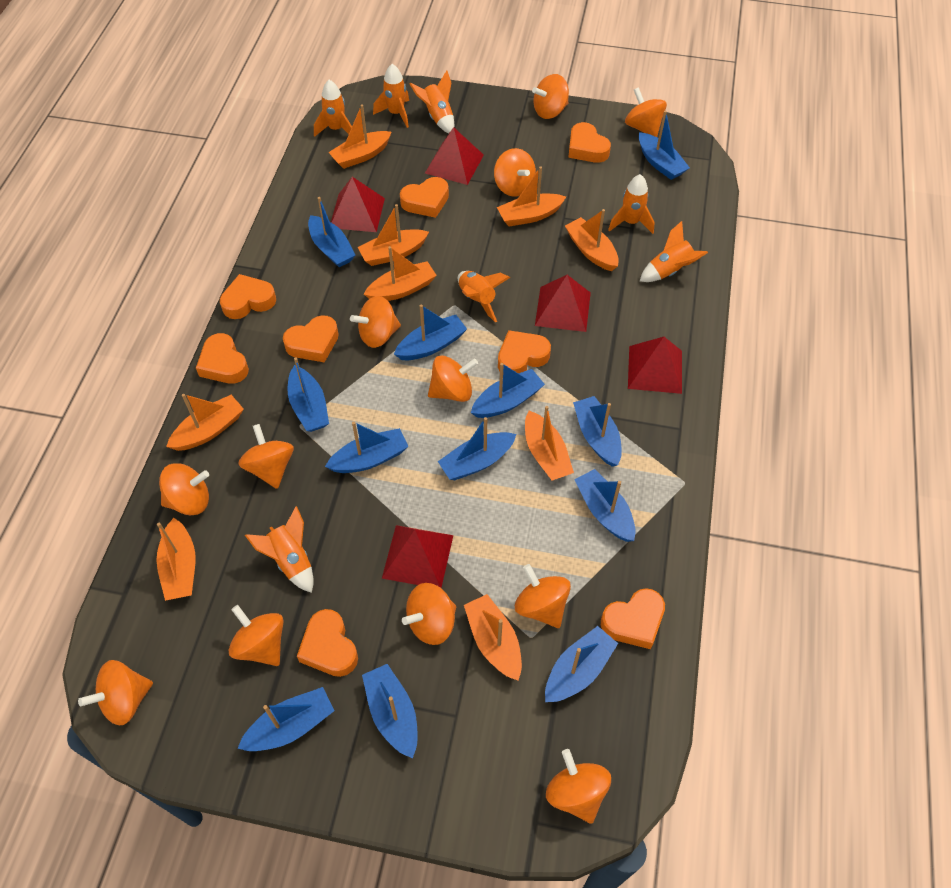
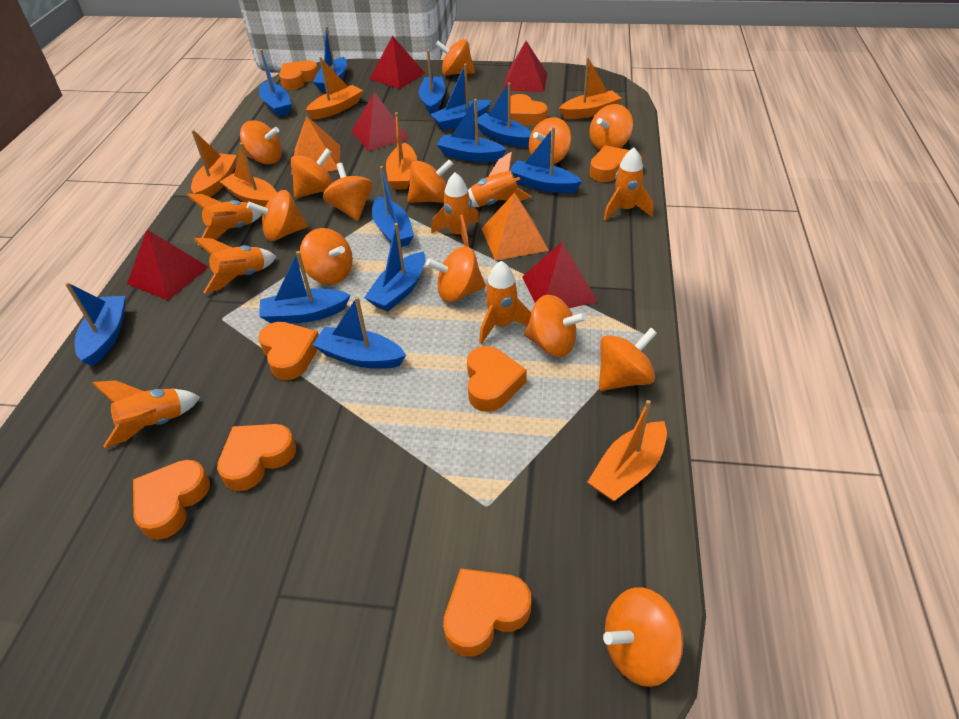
orange boat: 9 -> 6
orange pyramid: 0 -> 2
orange spinning top: 12 -> 13

